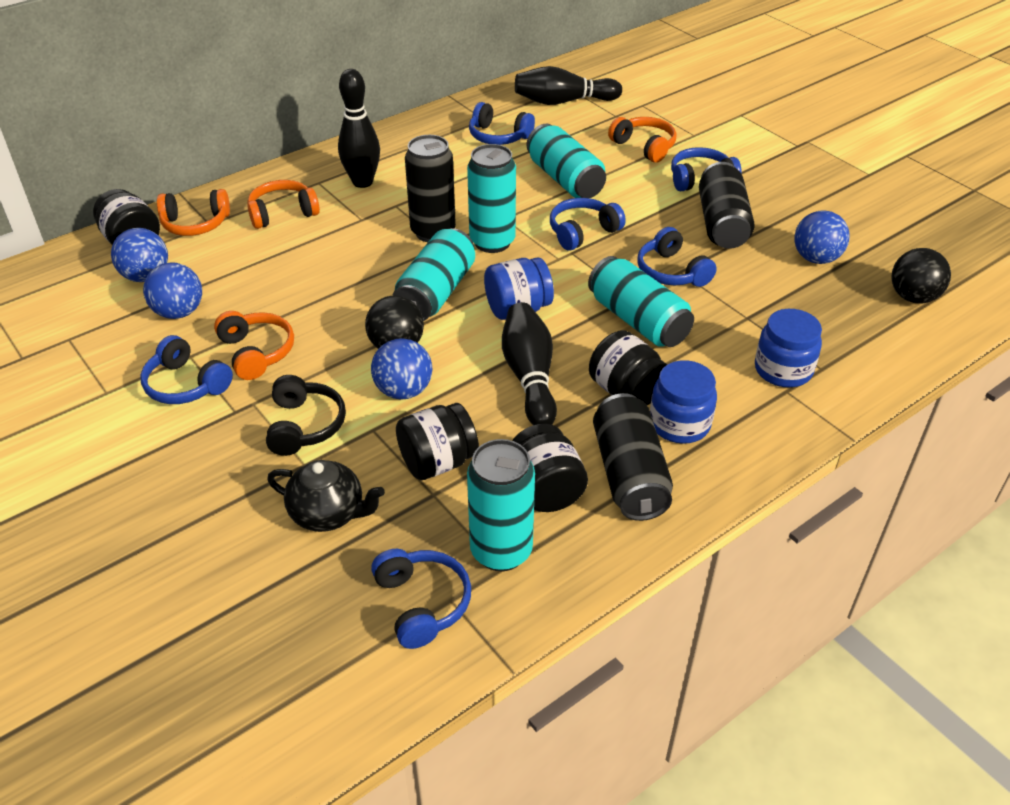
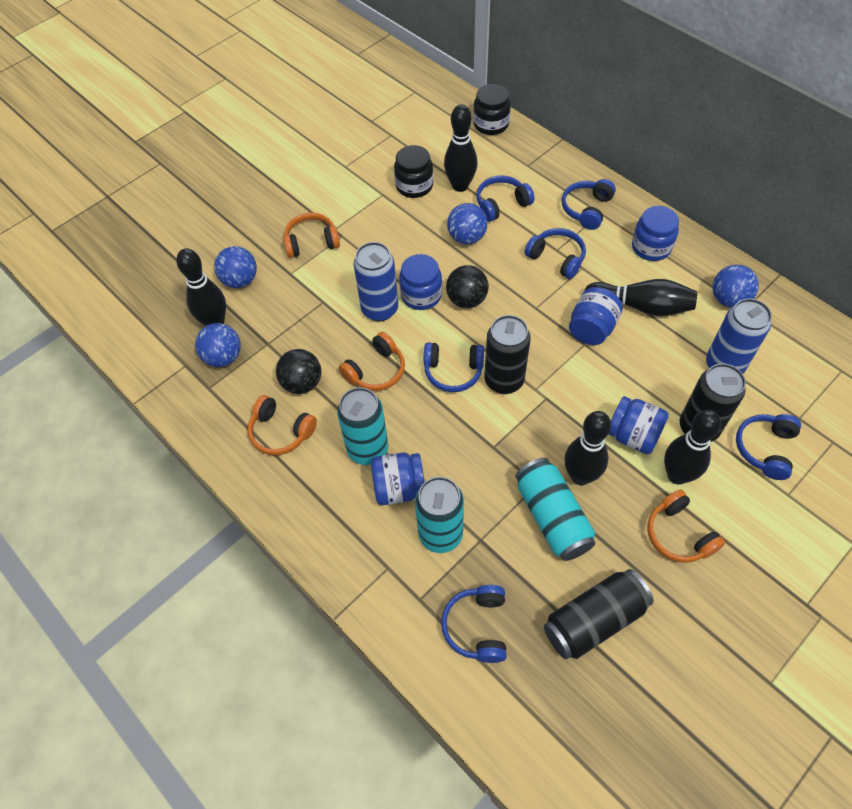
black bowling pin: 3 -> 5
black headphones: 1 -> 0
black jar: 4 -> 2
black teapot: 1 -> 0
blue can: 0 -> 2
blue jar: 3 -> 5
turquoise can: 5 -> 3

